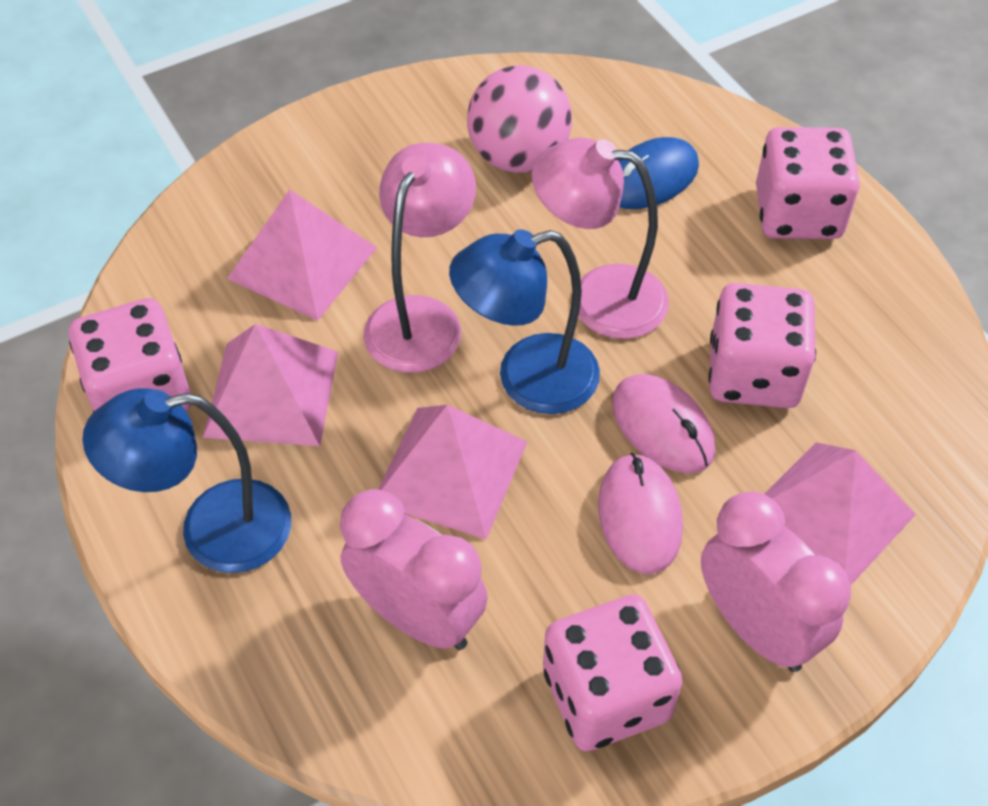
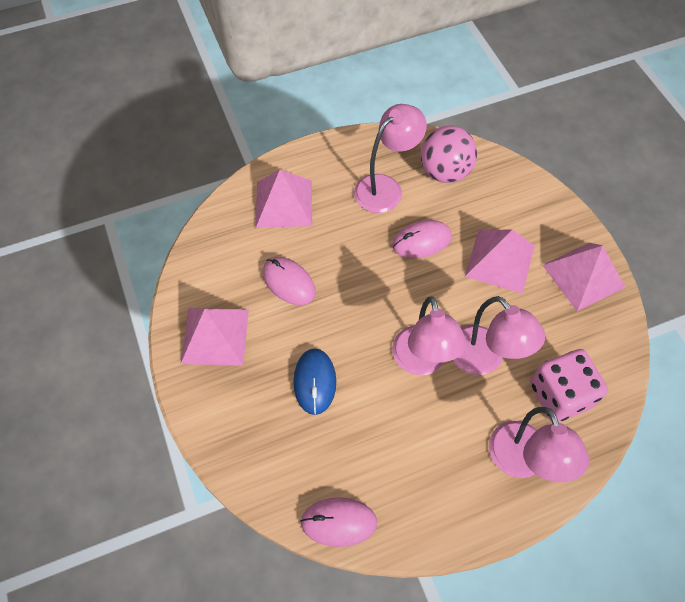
blue lamp: 2 -> 0
pink clock: 2 -> 0
pink dice: 4 -> 1
pink lamp: 2 -> 4
pink mouse: 2 -> 3

